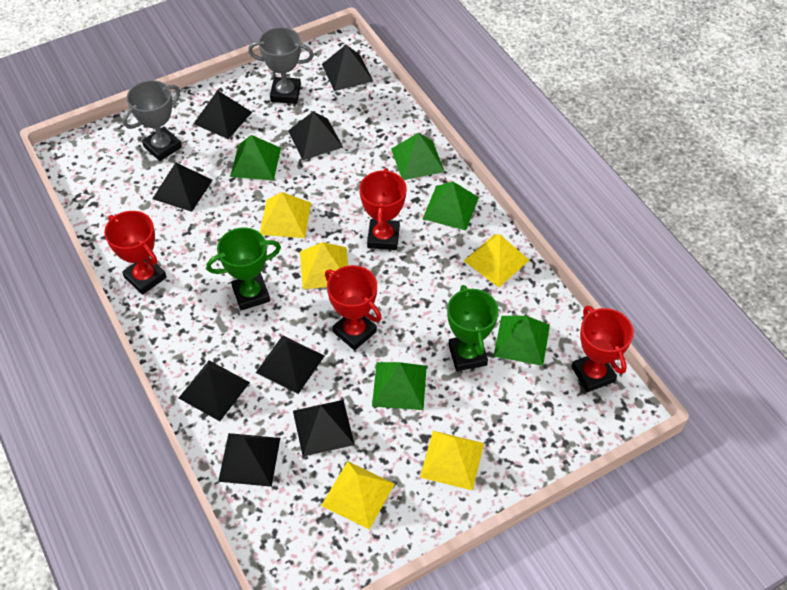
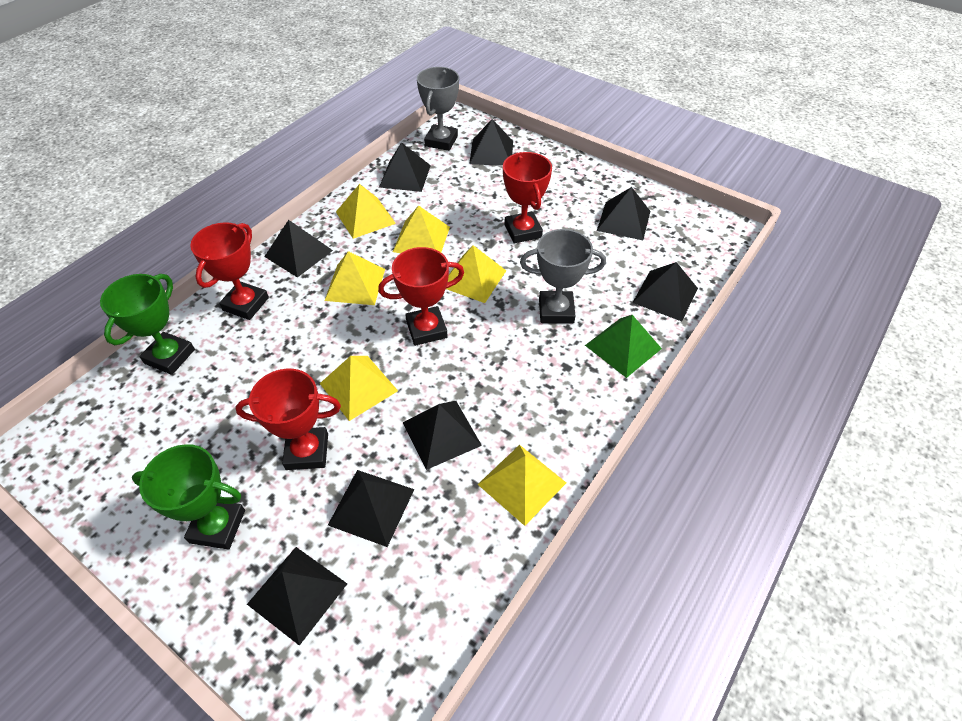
green pyramid: 5 -> 1
yellow pyramid: 5 -> 6

